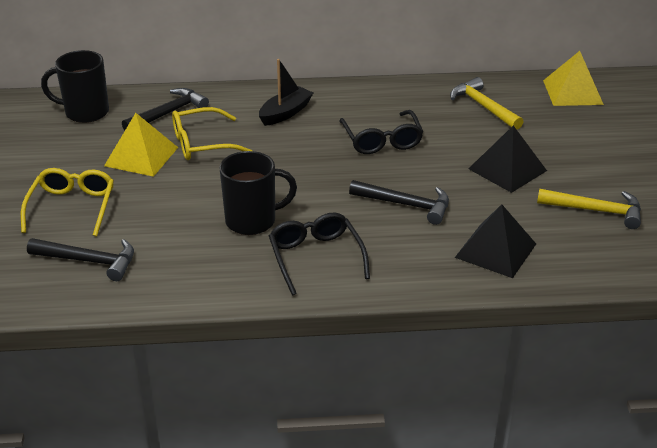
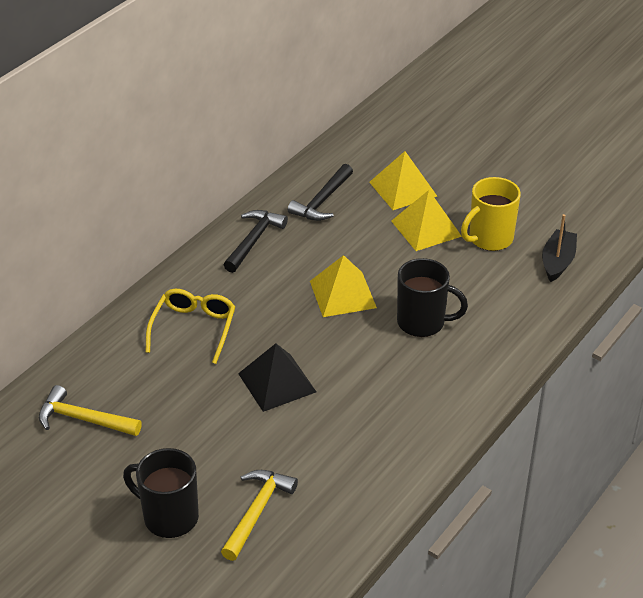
black glasses: 2 -> 0
black hammer: 3 -> 2
black pyramid: 2 -> 1
yellow glasses: 2 -> 1
yellow mug: 0 -> 1
yellow pyramid: 2 -> 3

